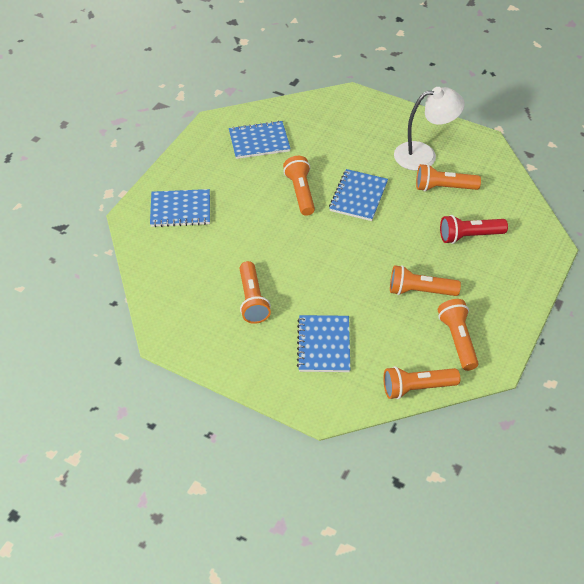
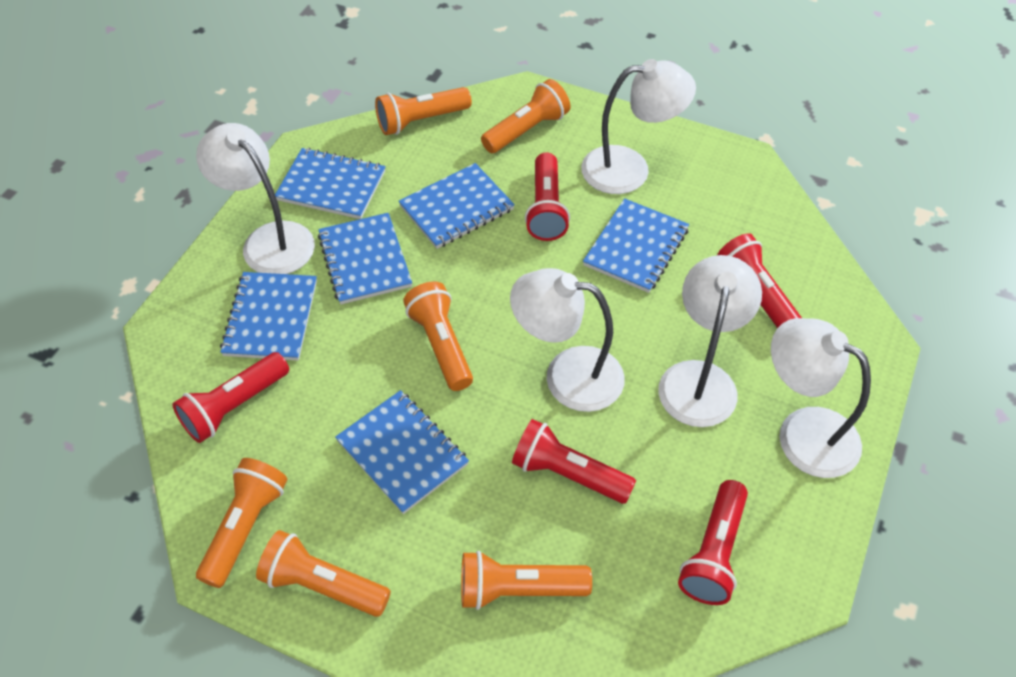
blue notebook: 4 -> 6
red flashlight: 1 -> 5
white lamp: 1 -> 5

